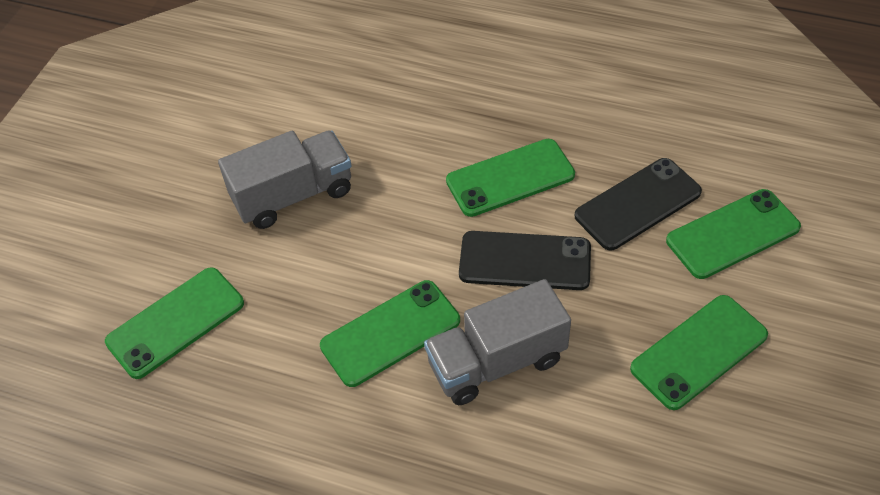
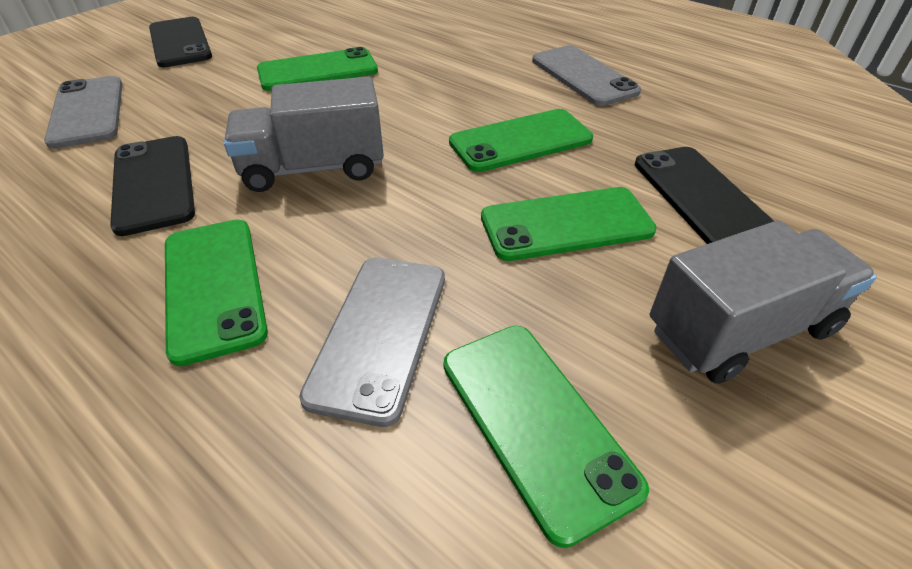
black phone: 2 -> 3
grey phone: 0 -> 3

